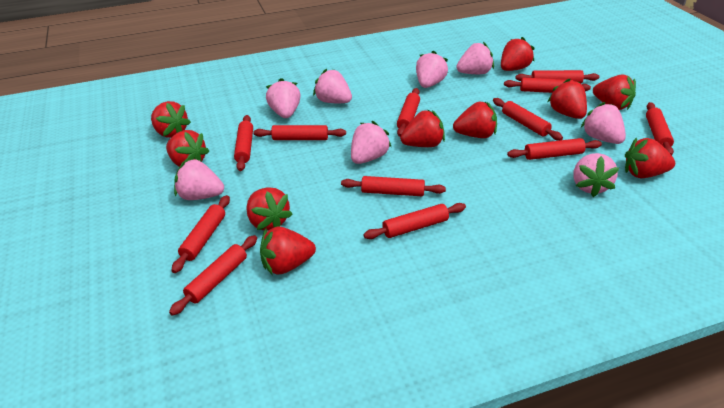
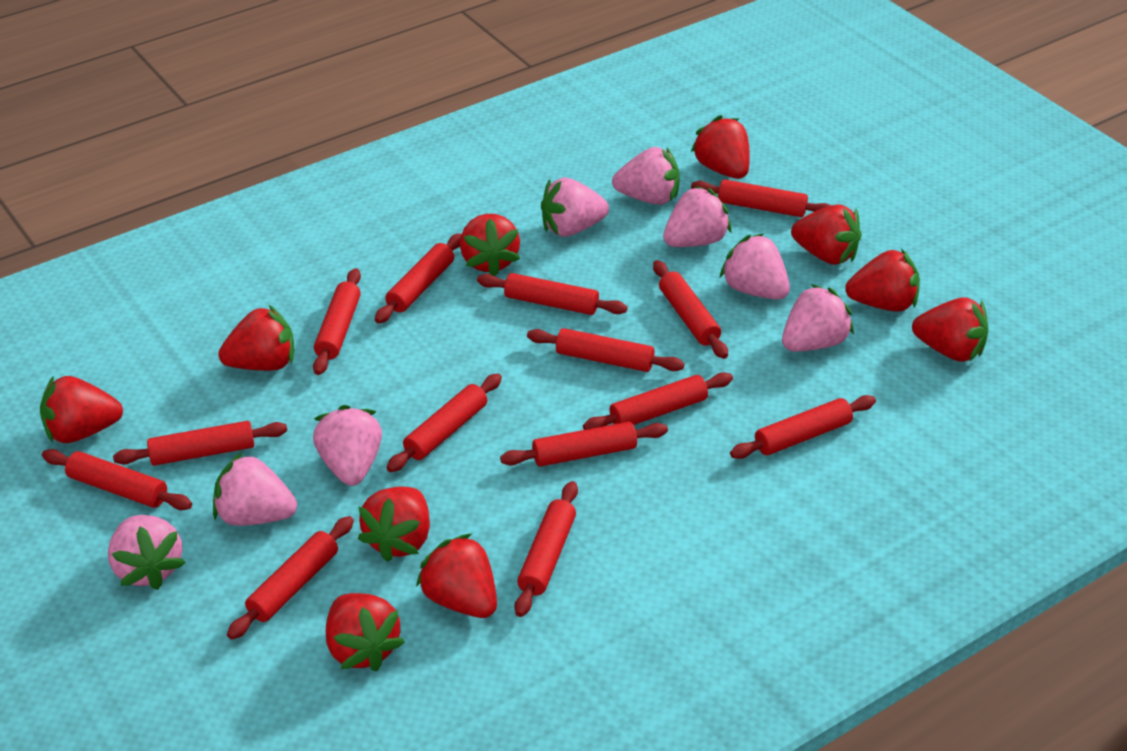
red rolling pin: 12 -> 14

